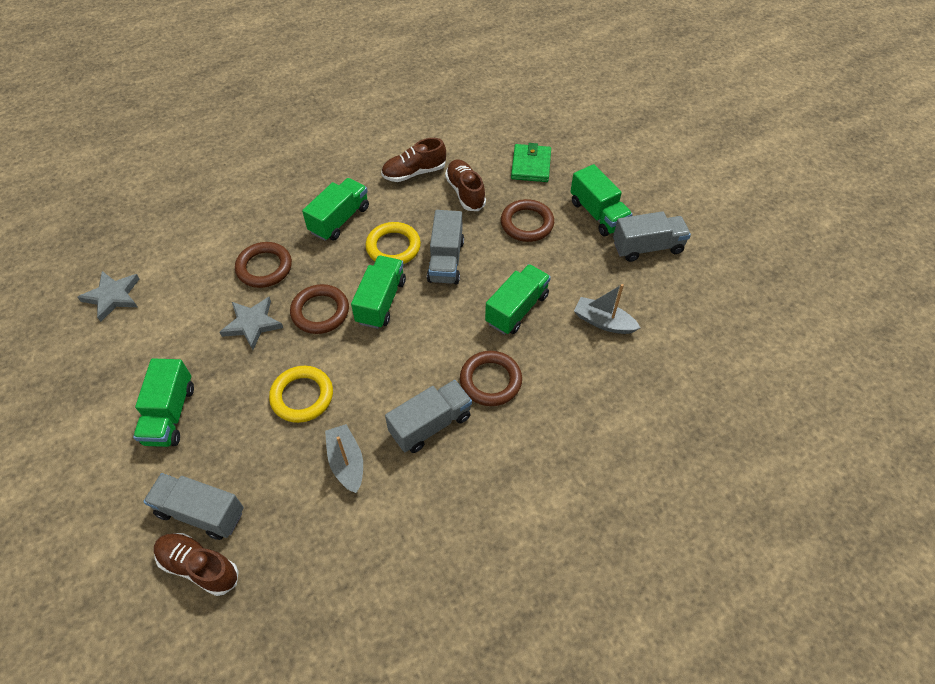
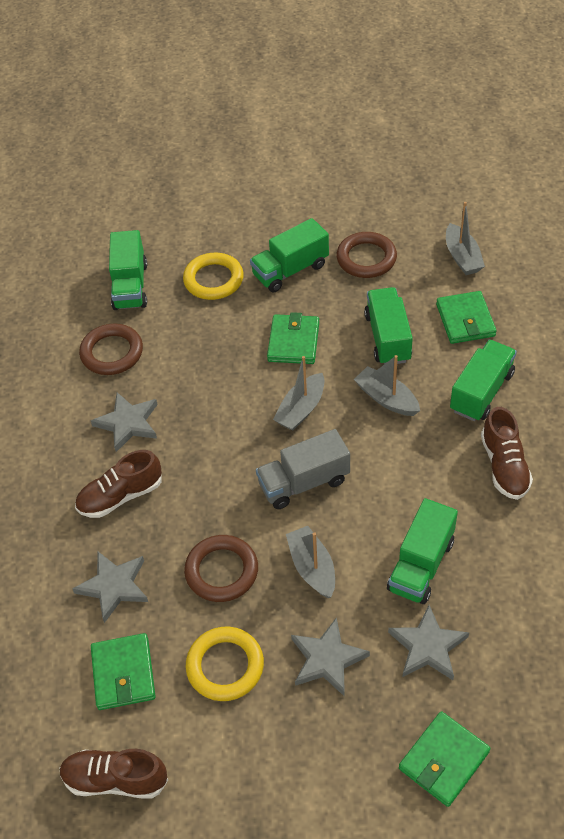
brown ring: 4 -> 3
green wallet: 1 -> 4
grey boat: 2 -> 4
grey star: 2 -> 4
grey truck: 4 -> 1

